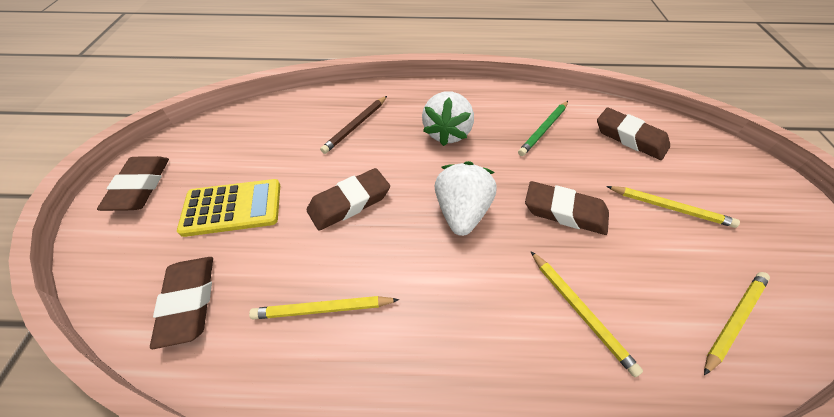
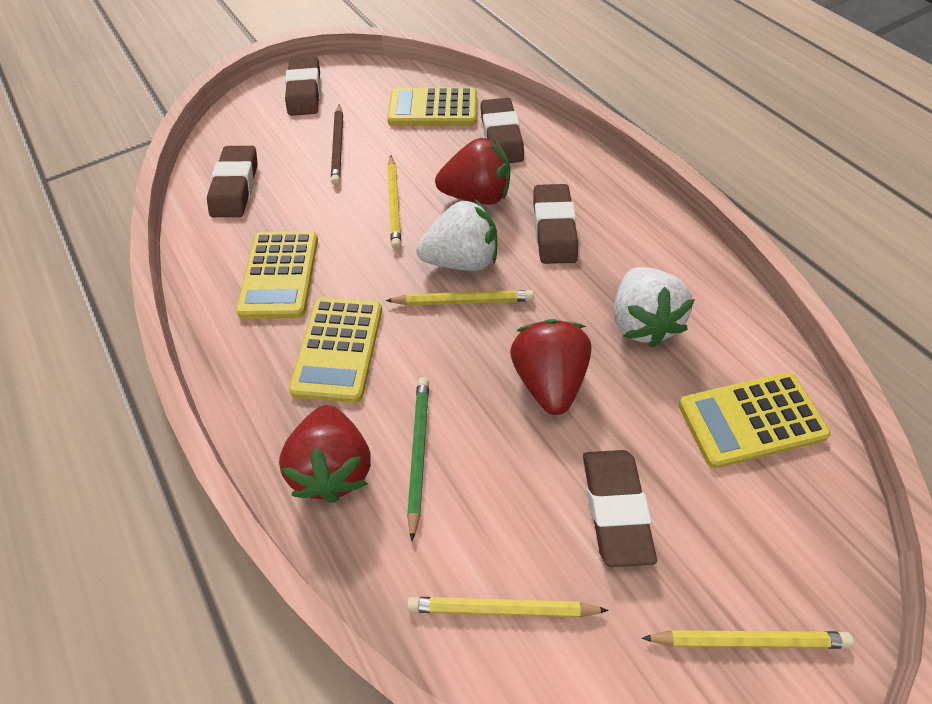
red strawberry: 0 -> 3
yellow calculator: 1 -> 4

